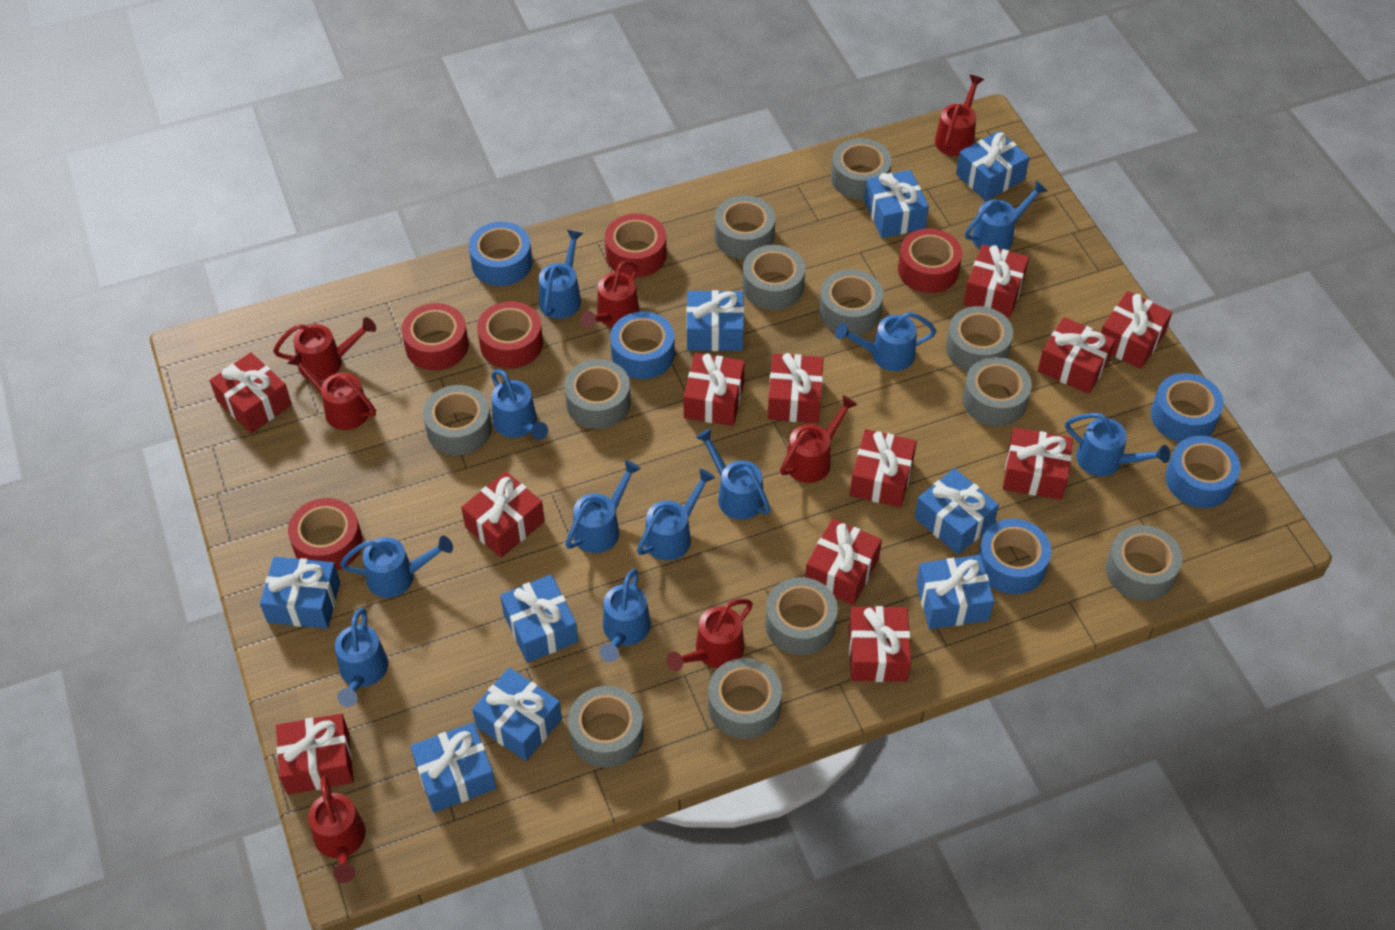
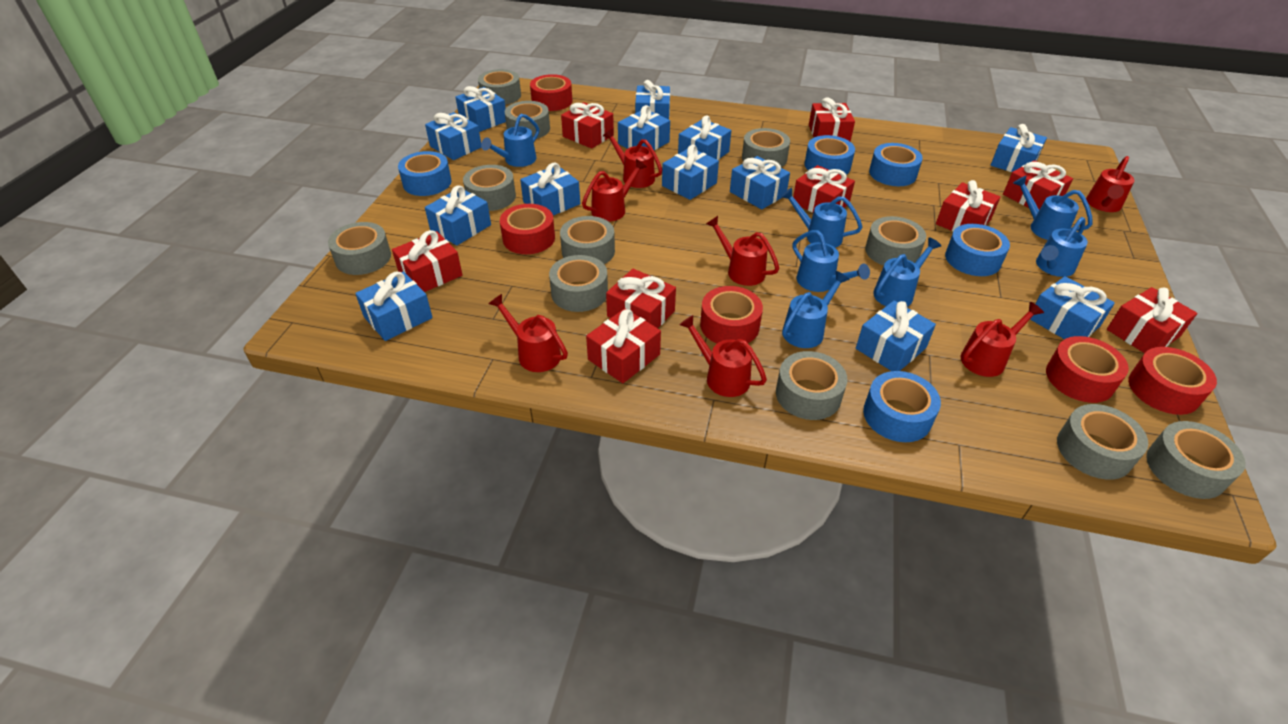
blue gift: 9 -> 13
blue watering can: 11 -> 7
grey tape: 12 -> 11
red gift: 12 -> 9

